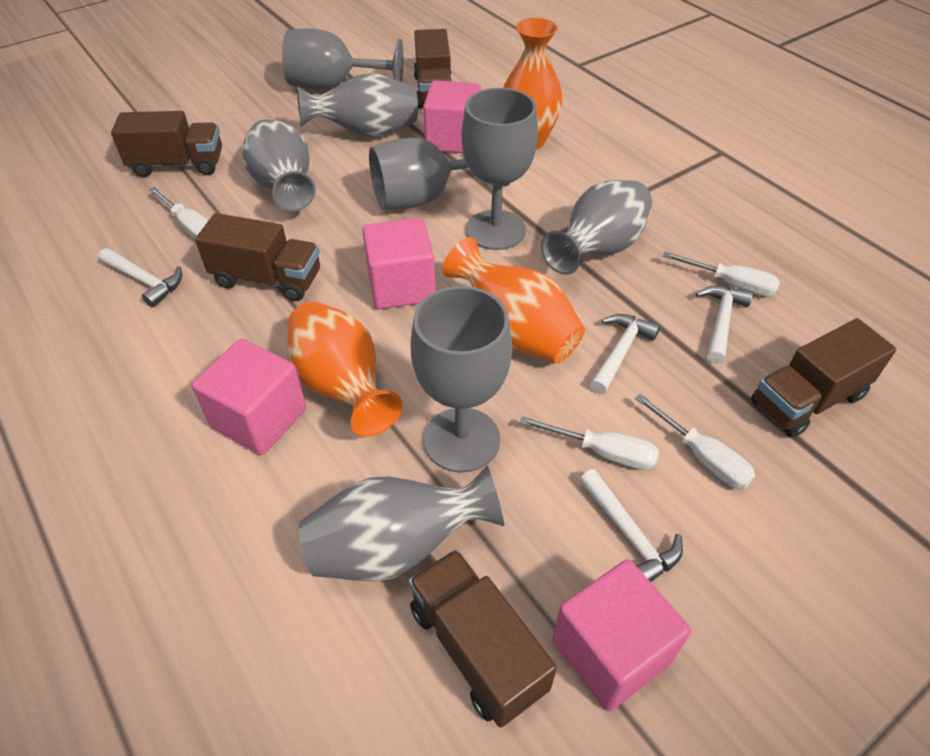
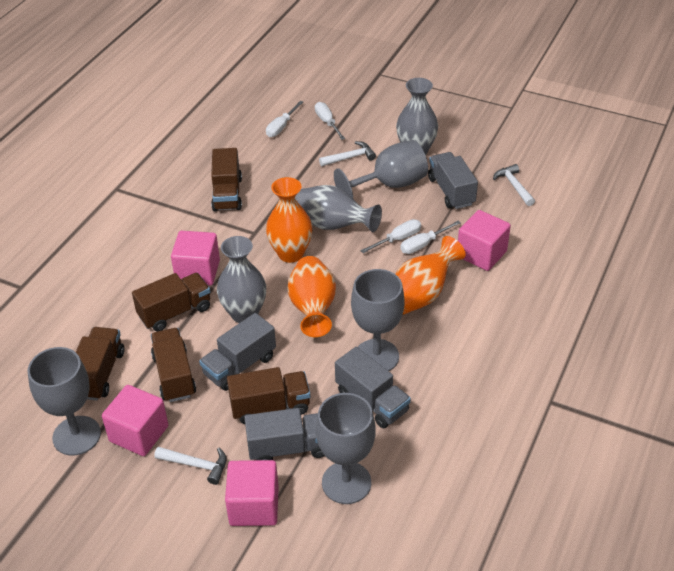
grey truck: 0 -> 4
grey vase: 4 -> 3
white hammer: 4 -> 3

